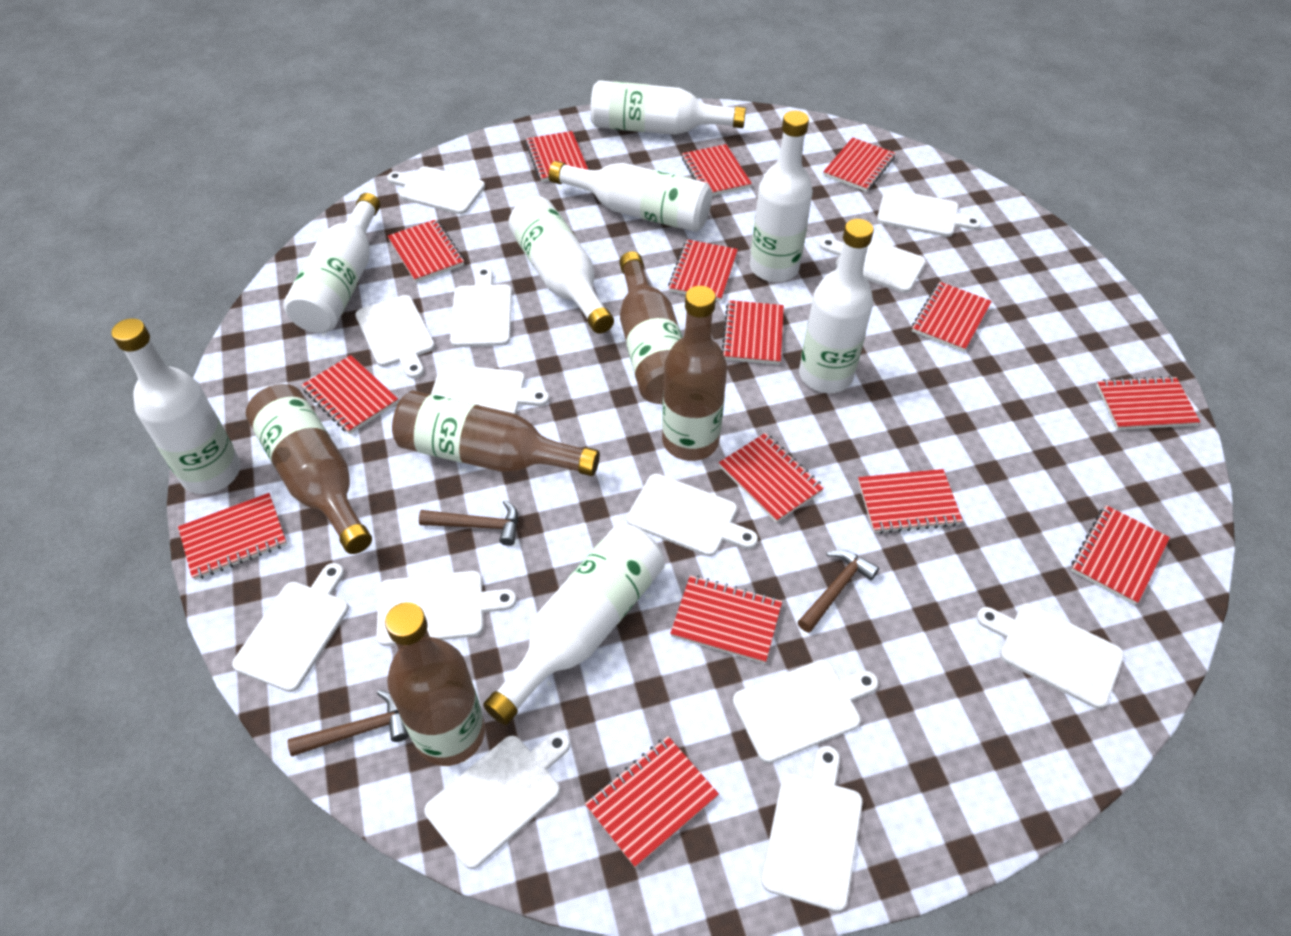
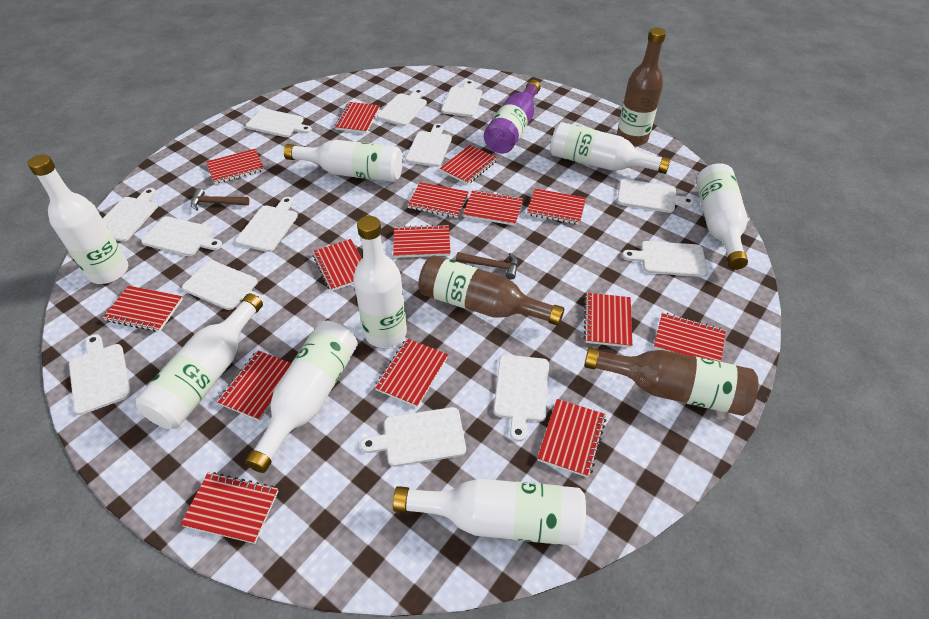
brown bottle: 5 -> 3
brown hammer: 3 -> 2
purple bottle: 0 -> 1

